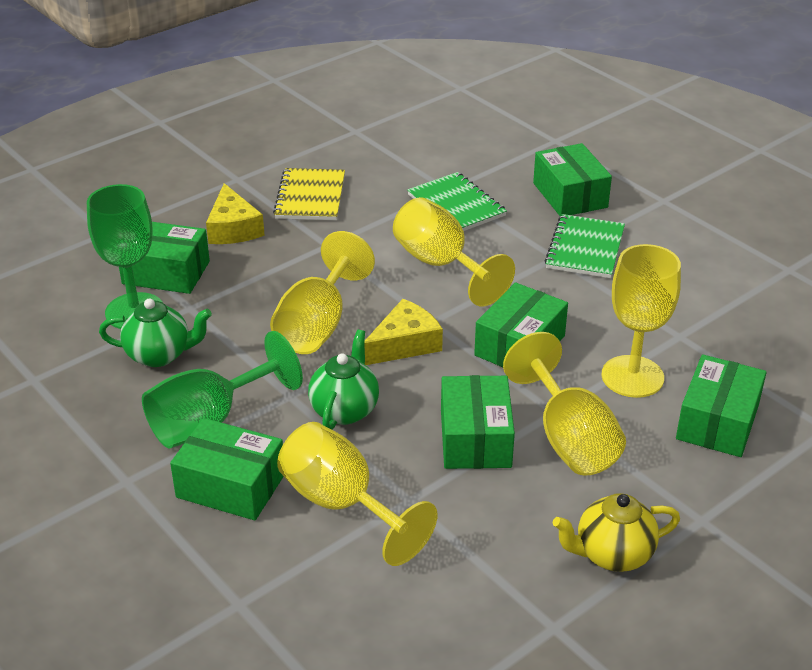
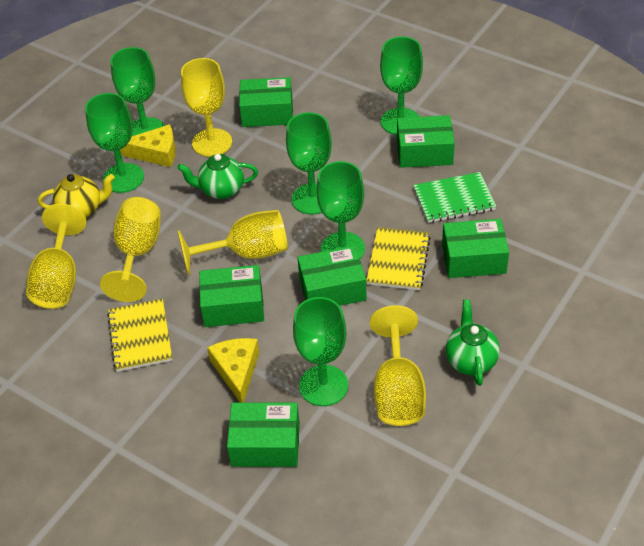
green goblet: 2 -> 6
green notebook: 2 -> 1
yellow notebook: 1 -> 2

